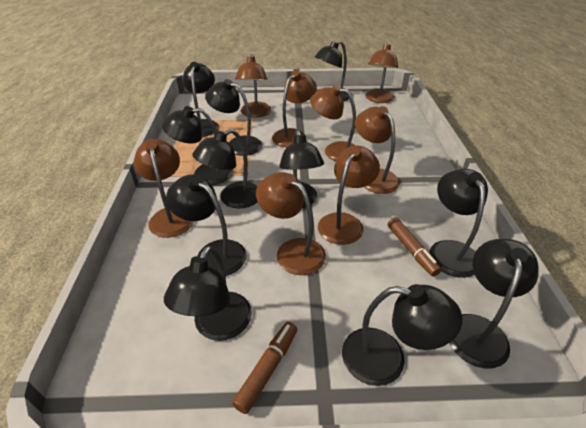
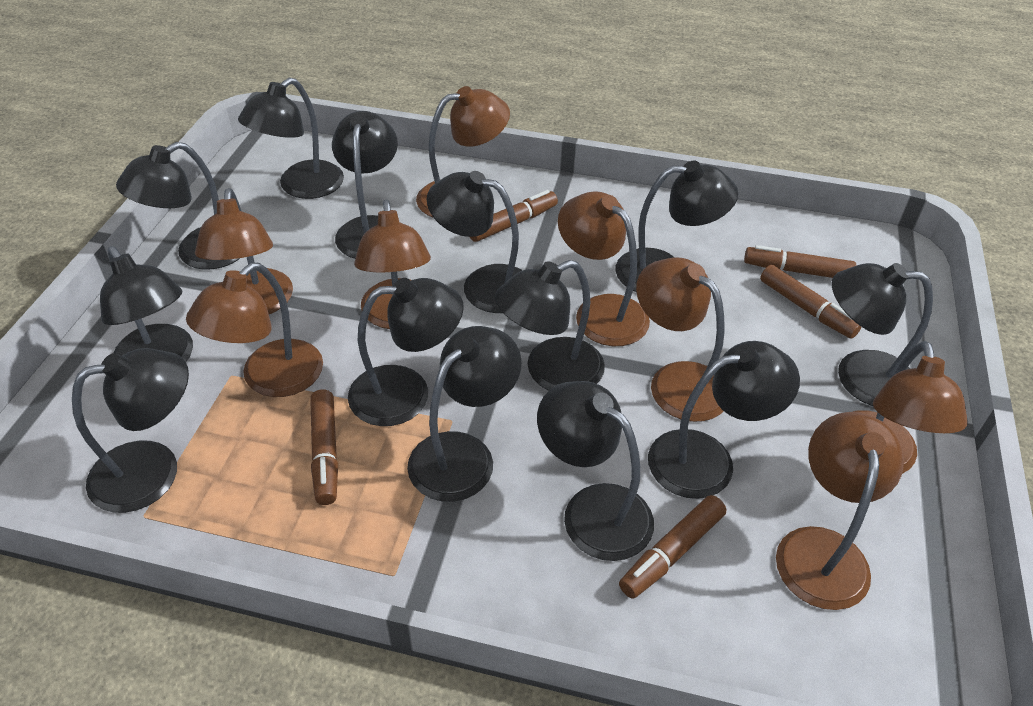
black lamp: 11 -> 13
brown marker: 2 -> 5

